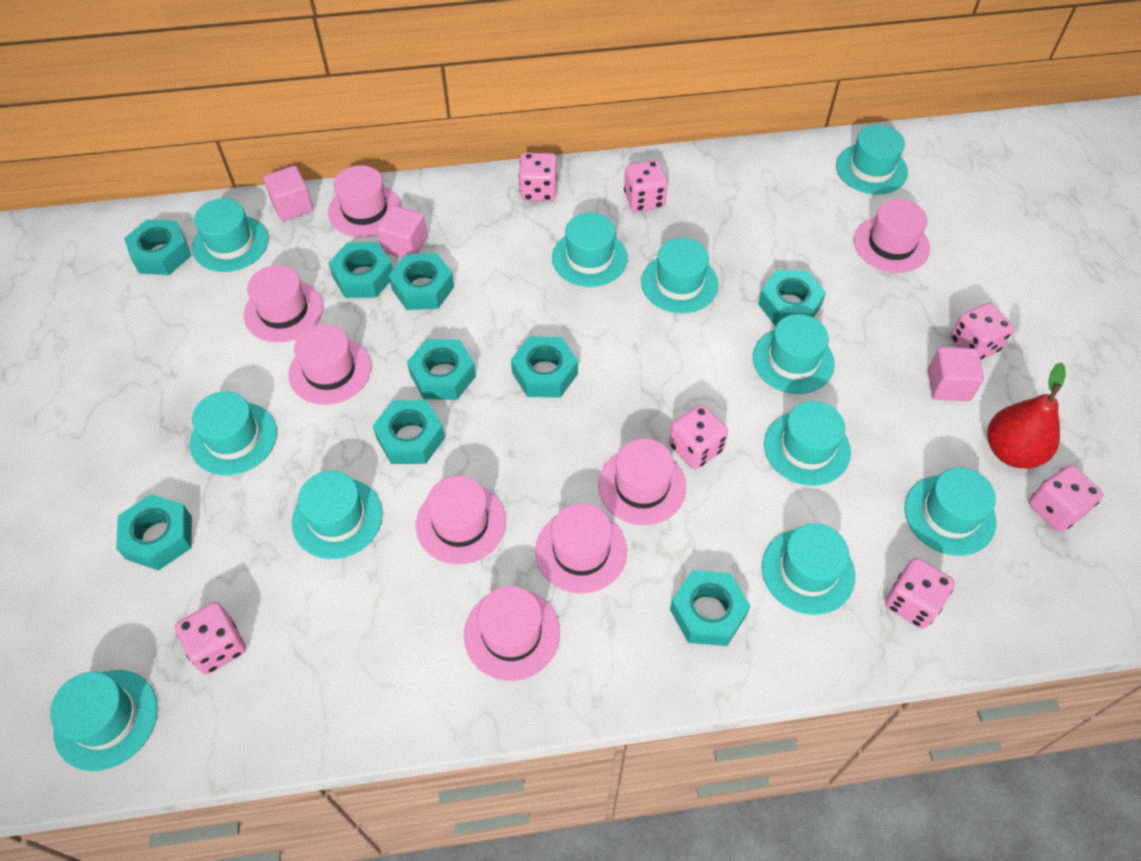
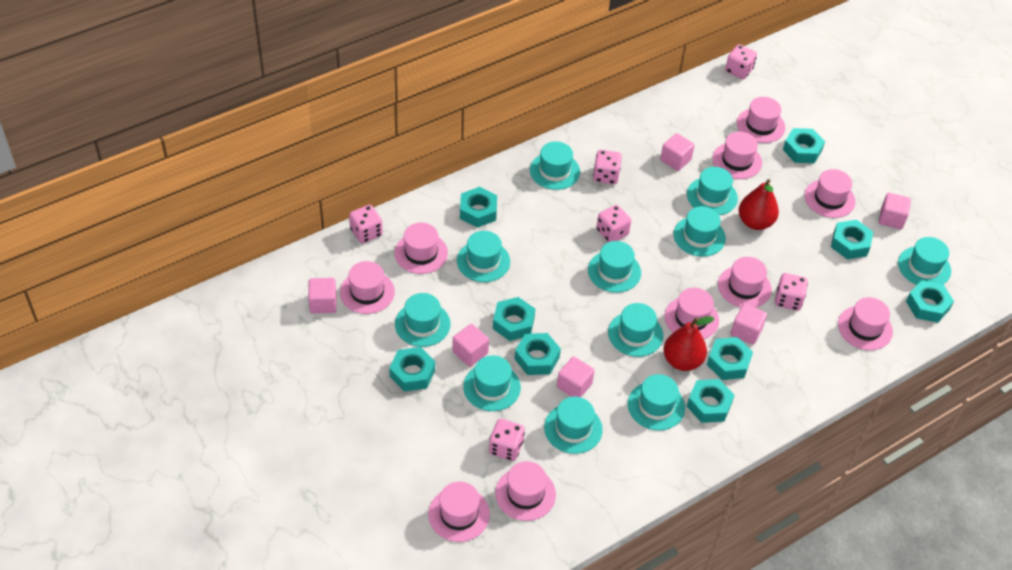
pink cube: 3 -> 6
pink dice: 7 -> 6
pink hat: 8 -> 10
red pear: 1 -> 2

